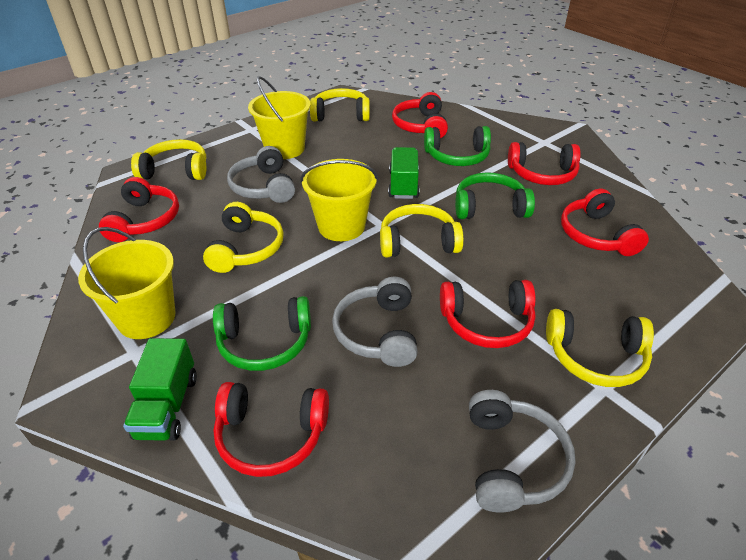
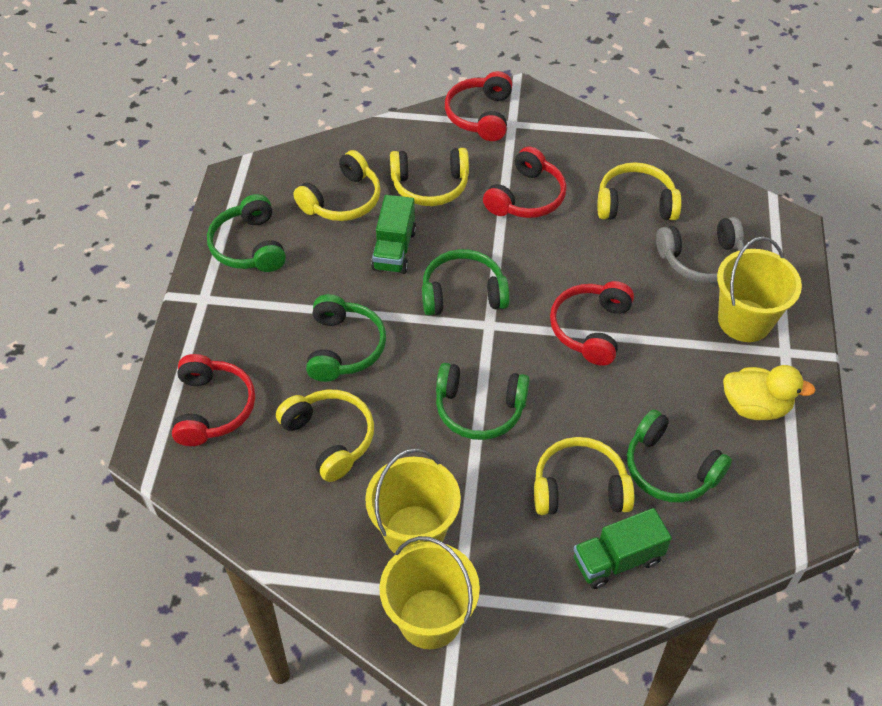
green headphones: 3 -> 5
grey headphones: 3 -> 1
red headphones: 6 -> 4
yellow duck: 0 -> 1

